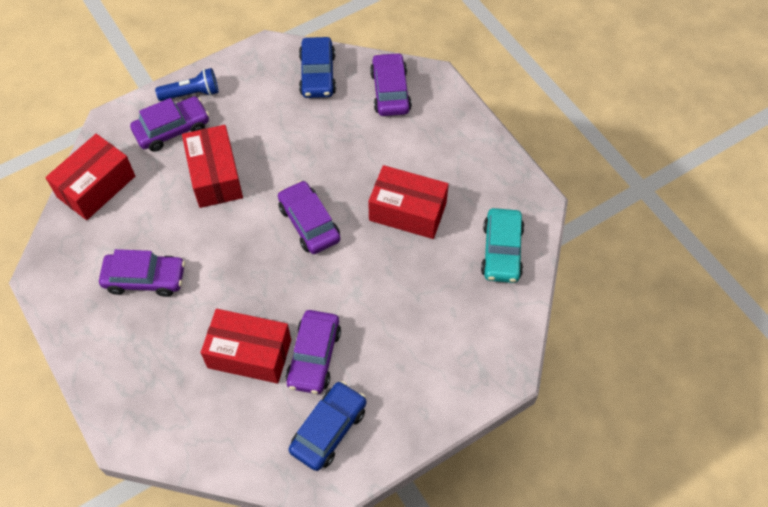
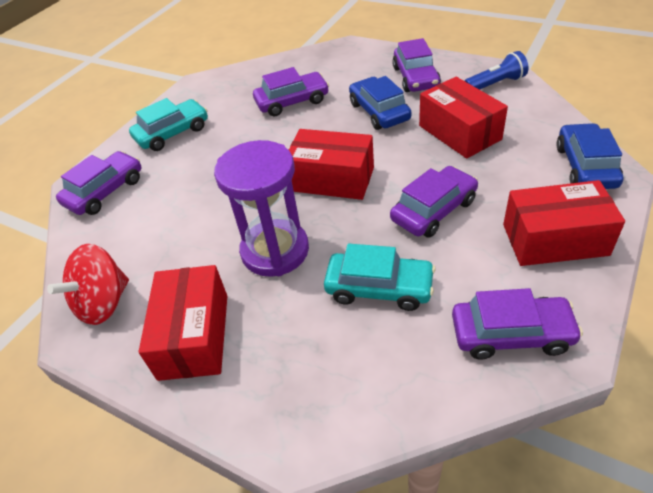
purple hourglass: 0 -> 1
red spinning top: 0 -> 1
turquoise car: 1 -> 2

